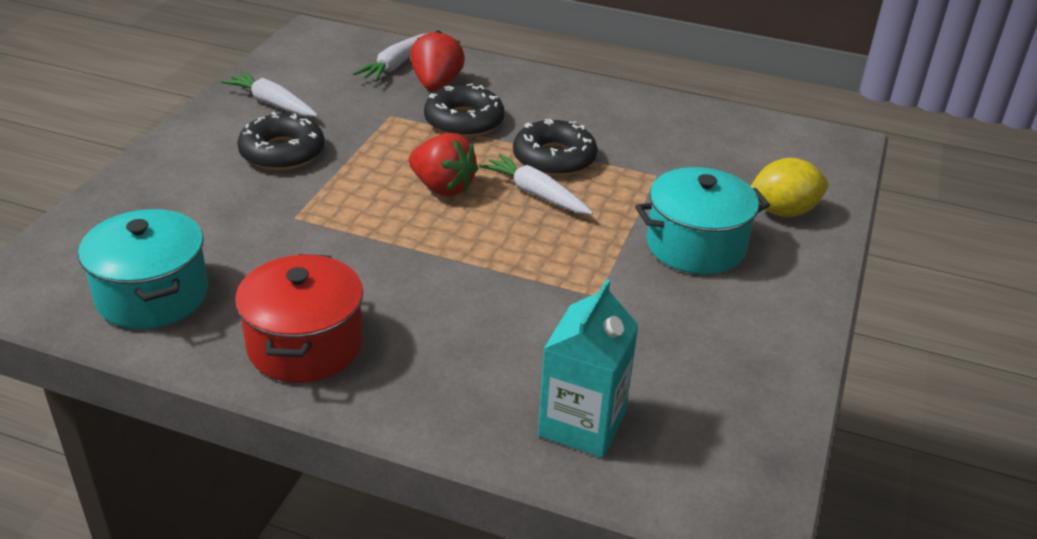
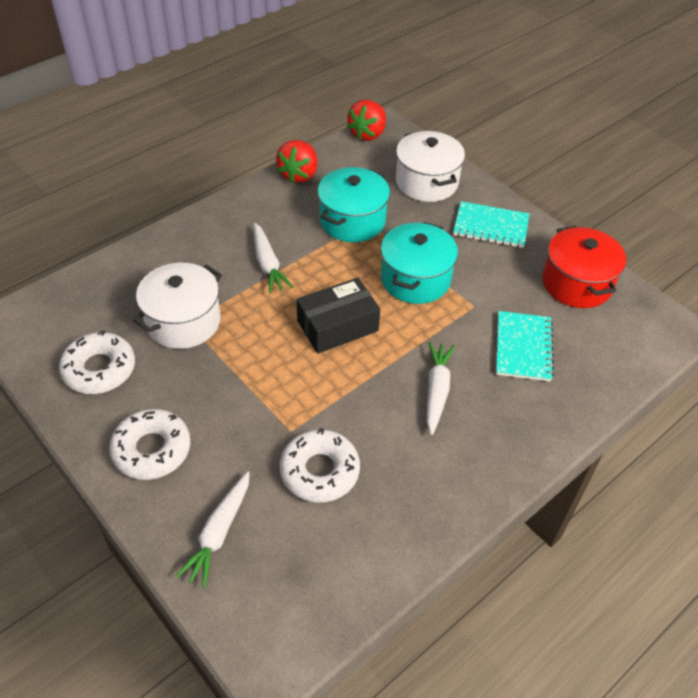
black box: 0 -> 1
black donut: 3 -> 0
turquoise carton: 1 -> 0
turquoise notebook: 0 -> 2
white donut: 0 -> 3
white pot: 0 -> 2
yellow lemon: 1 -> 0

